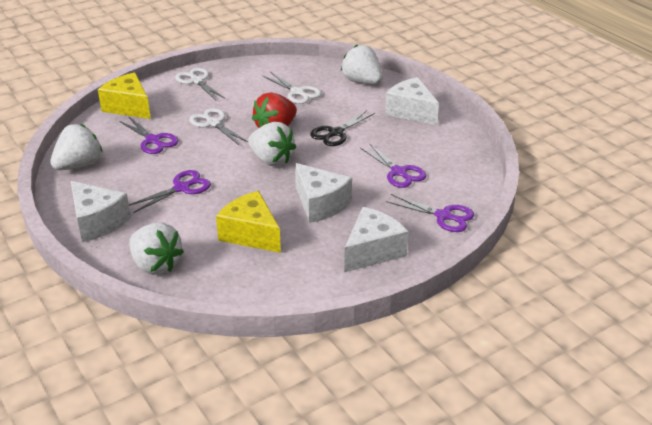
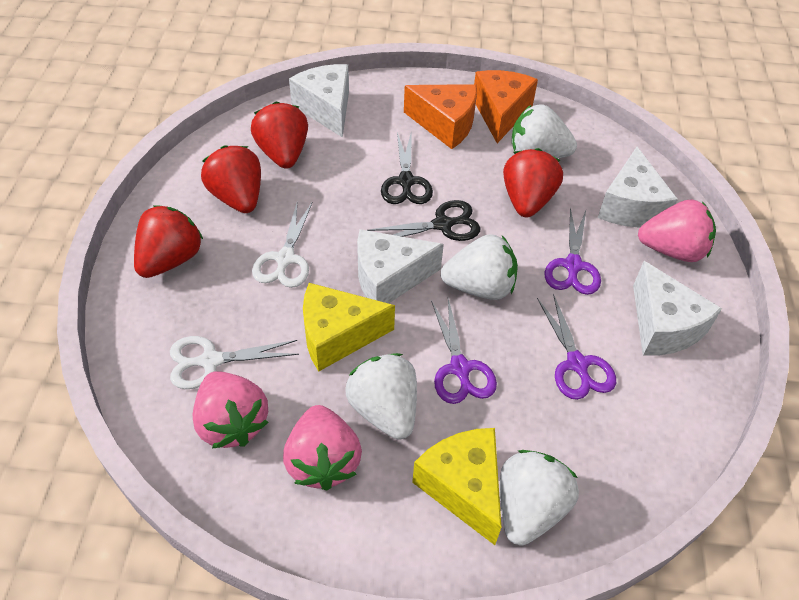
black scissors: 1 -> 2
orange cheese: 0 -> 2
pink strawberry: 0 -> 3
purple scissors: 4 -> 3
red strawberry: 1 -> 4
white scissors: 3 -> 2

